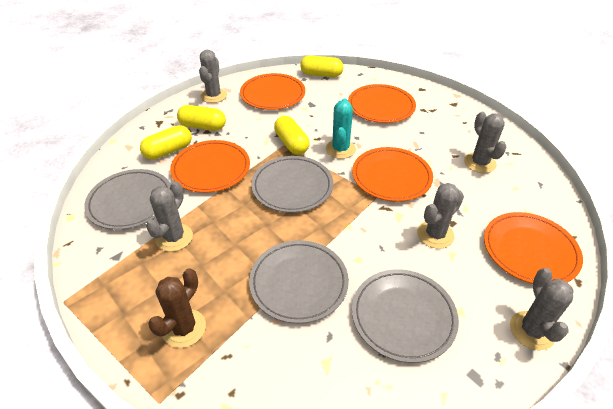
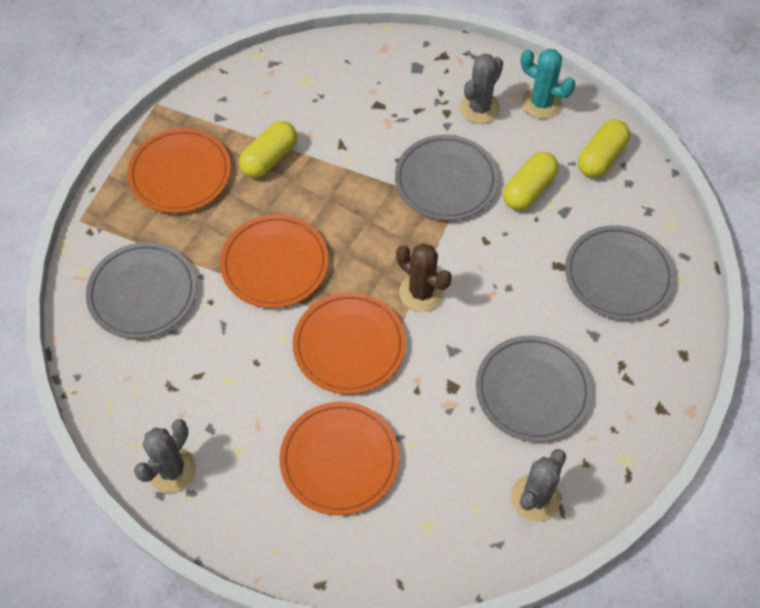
grey cactus: 5 -> 3
orange plate: 5 -> 4
yellow capsule: 4 -> 3

